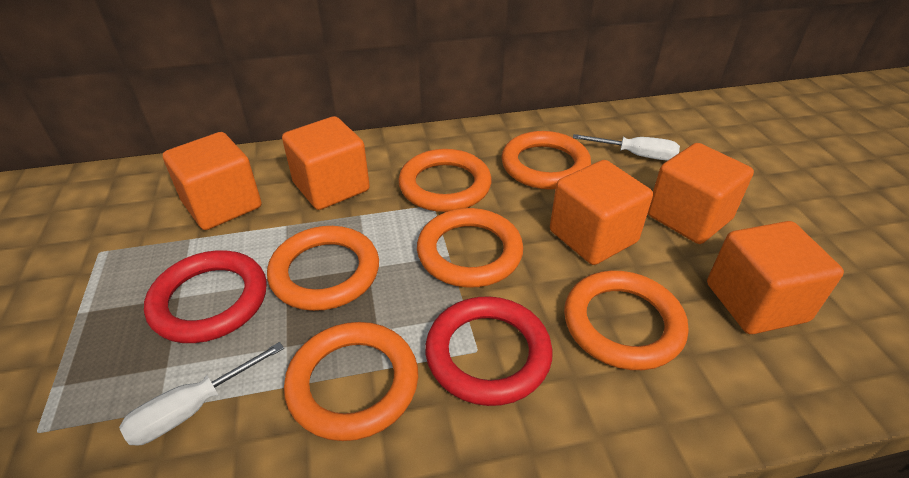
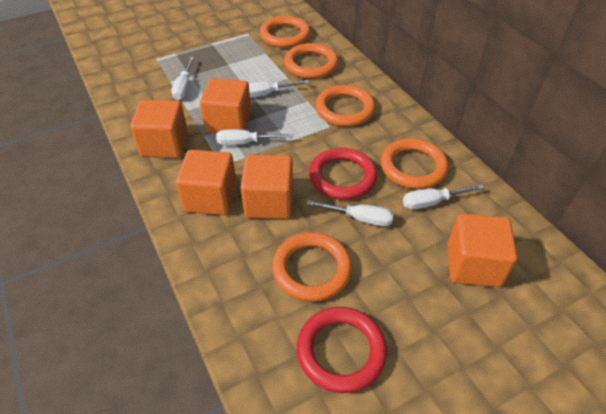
orange ring: 6 -> 5
white screwdriver: 2 -> 5

